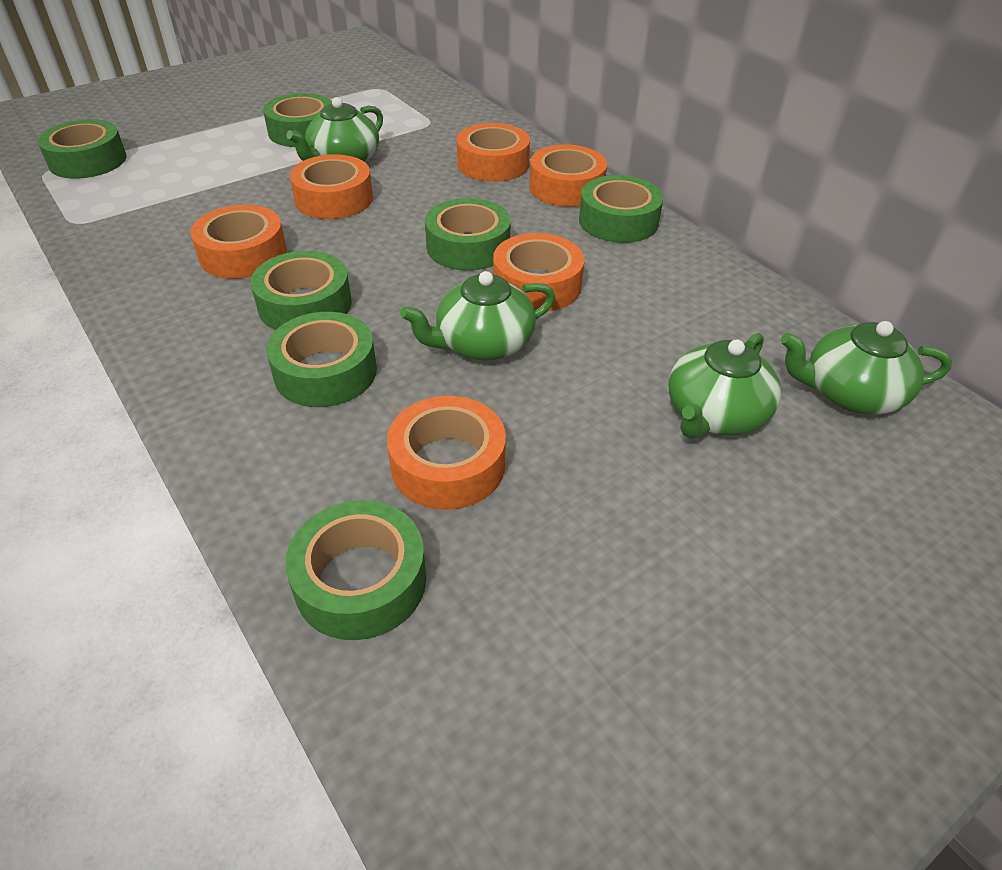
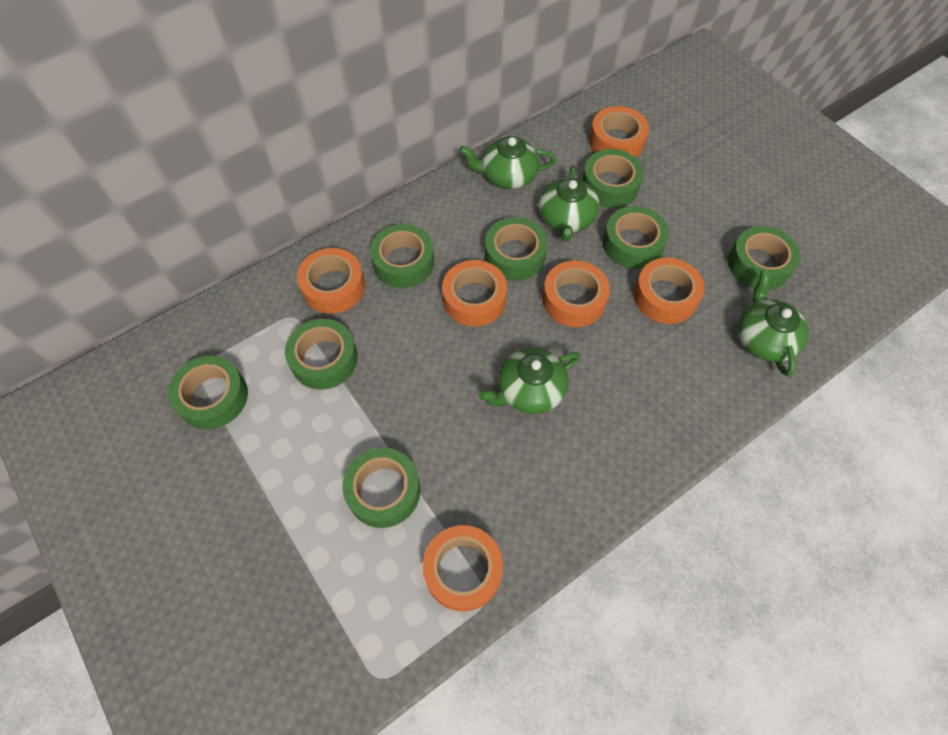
green tape: 7 -> 8

